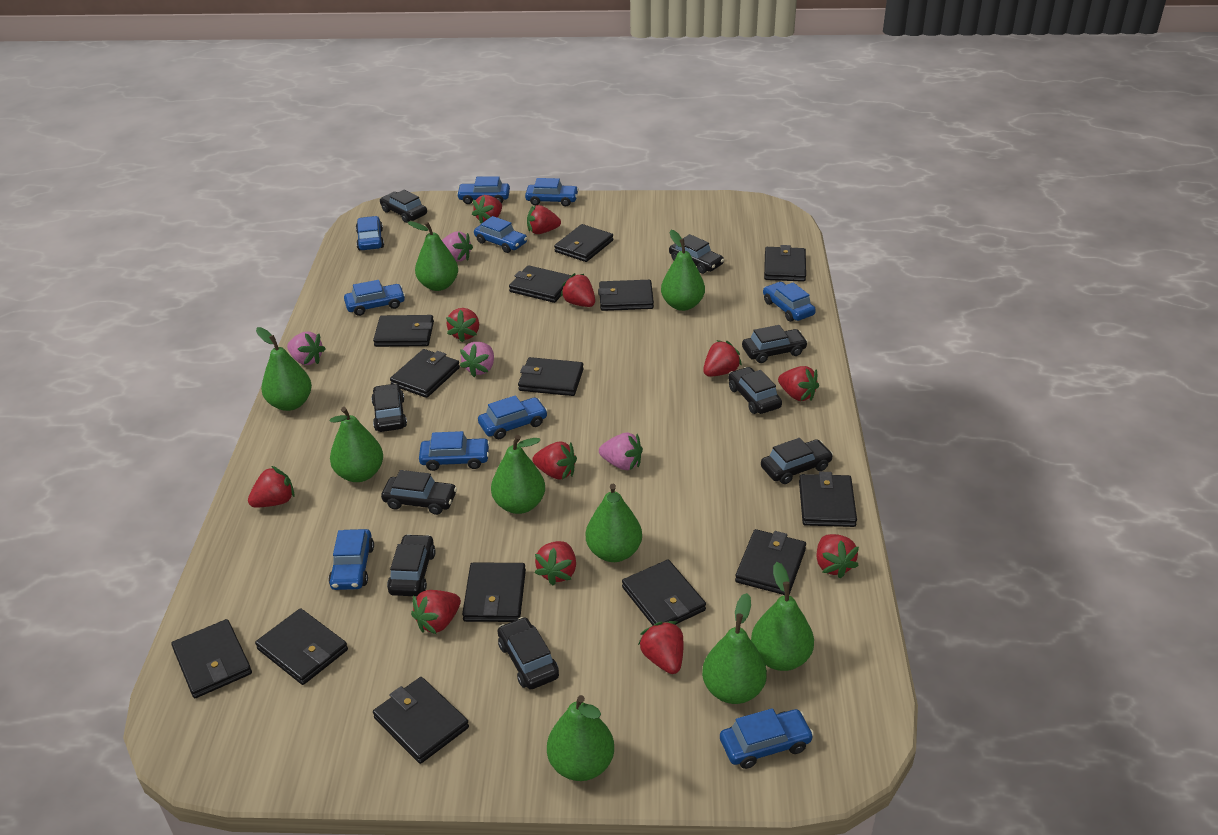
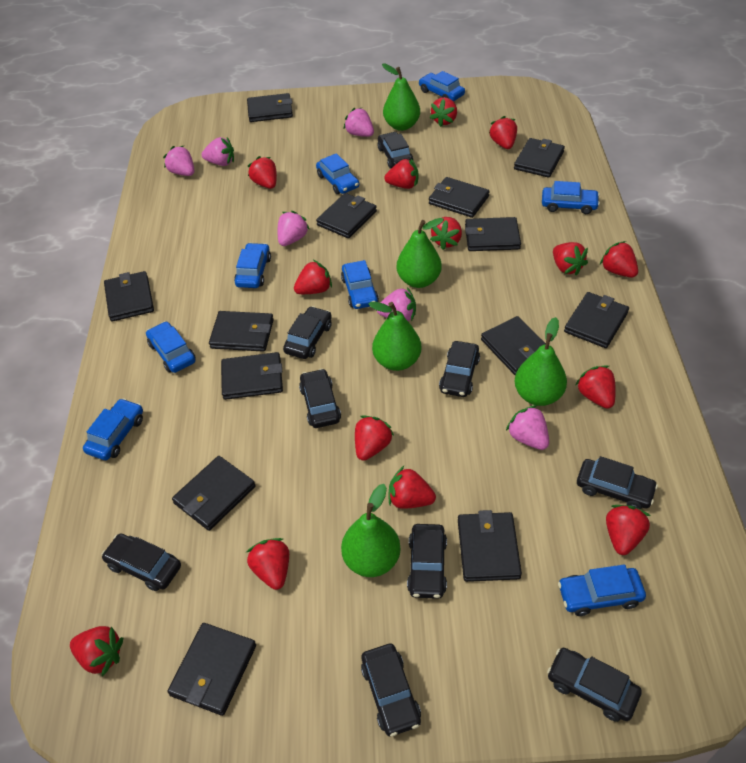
black wallet: 14 -> 13
blue car: 10 -> 8
green pear: 9 -> 5
pink strawberry: 4 -> 6
red strawberry: 12 -> 14

